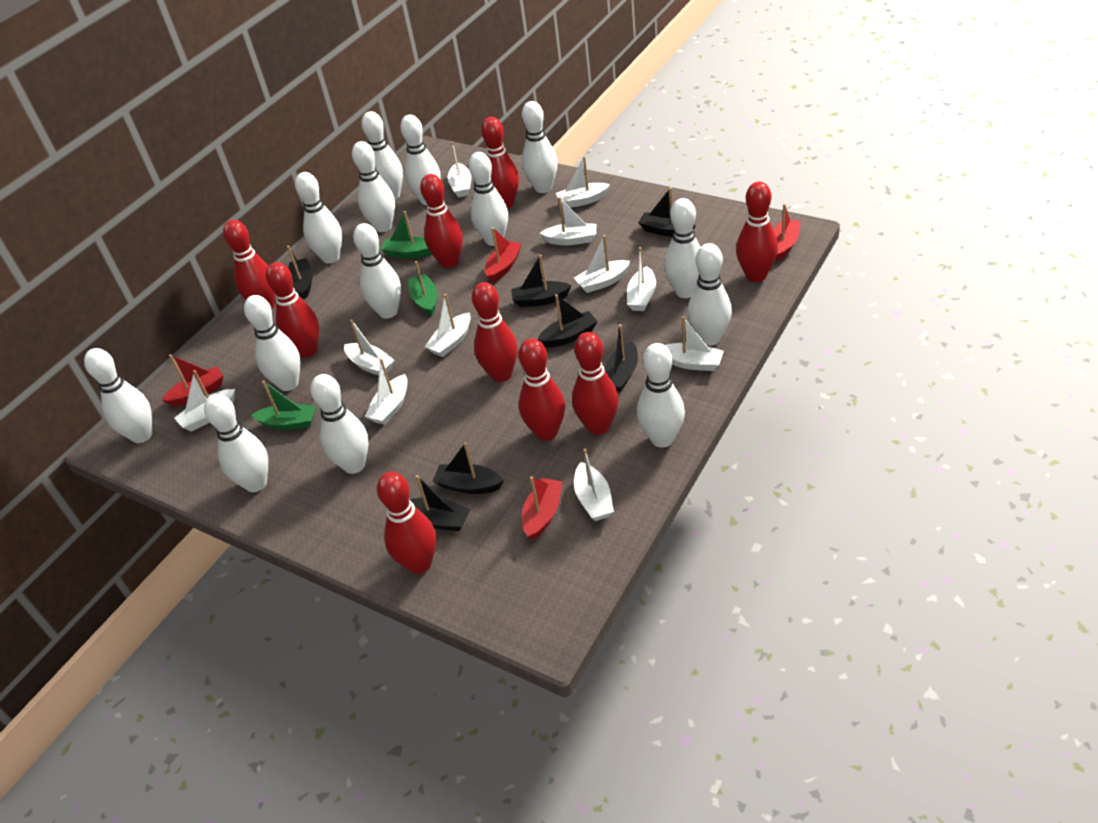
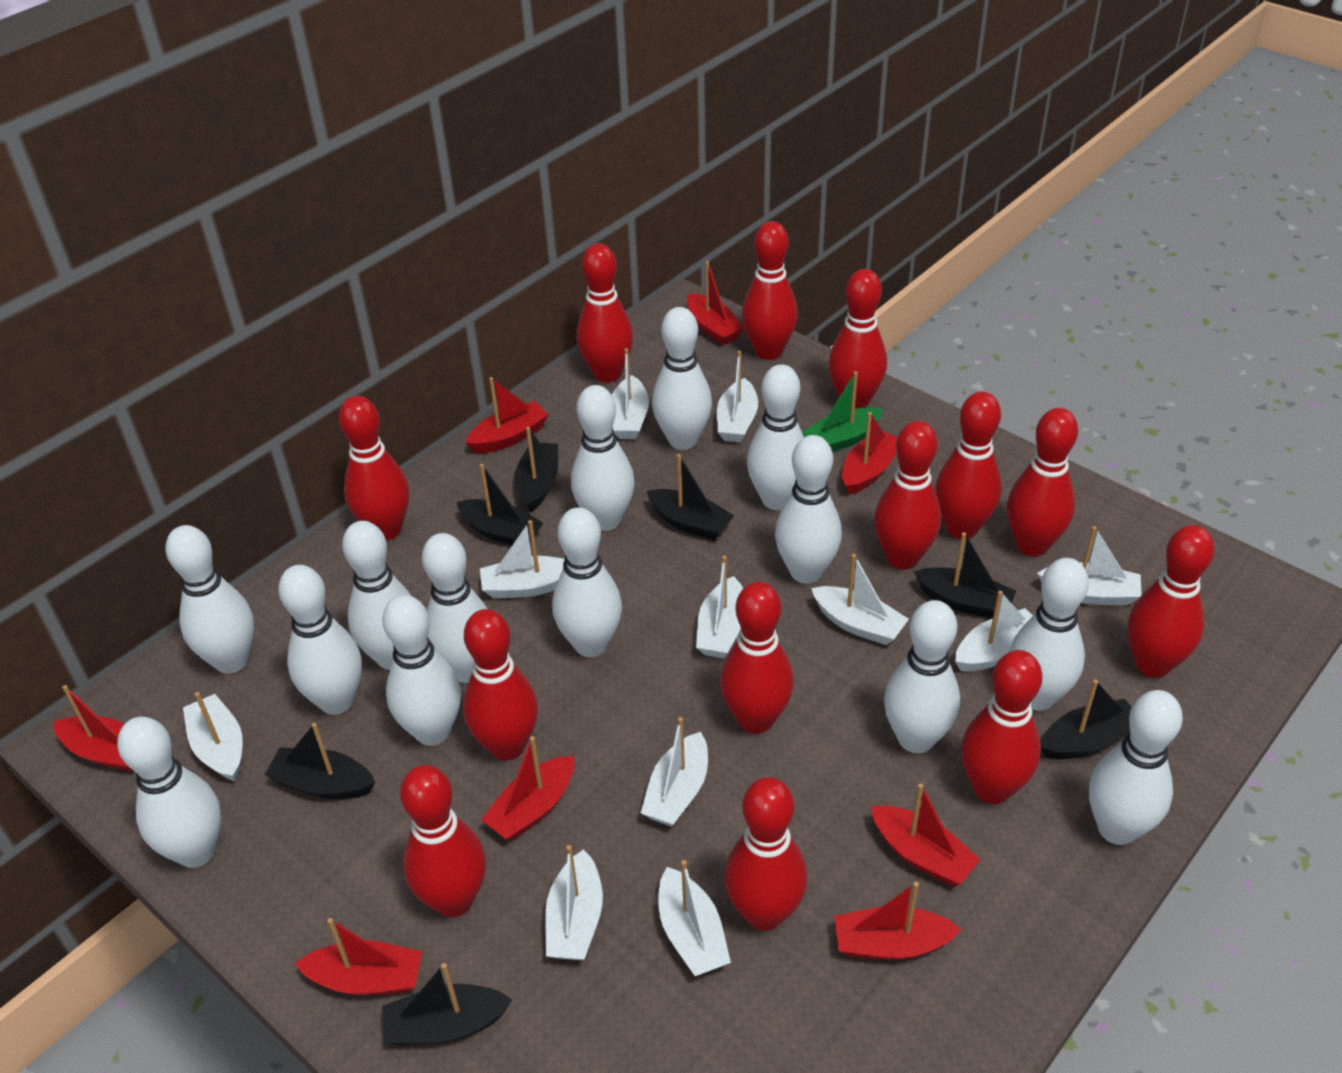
green boat: 3 -> 1
red boat: 4 -> 8
red bowling pin: 9 -> 13

